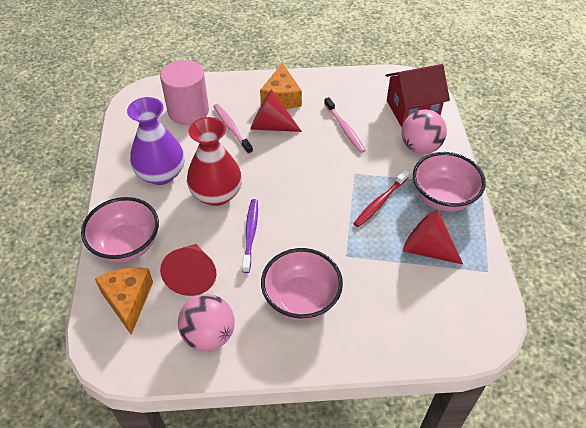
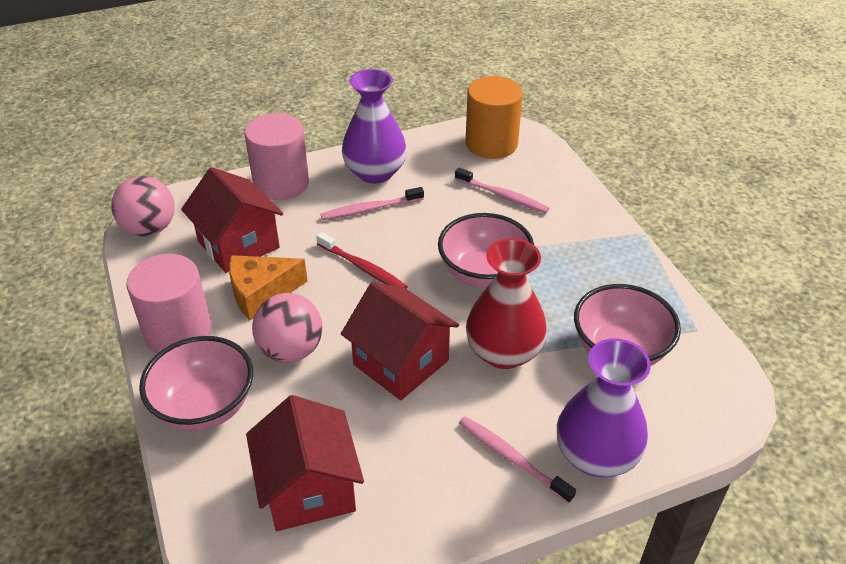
orange cheese: 2 -> 1
orange cylinder: 0 -> 1
pink cylinder: 1 -> 2
pink toothbrush: 2 -> 3
purple toothbrush: 1 -> 0
purple vase: 1 -> 2
red cone: 3 -> 0
red house: 1 -> 3

